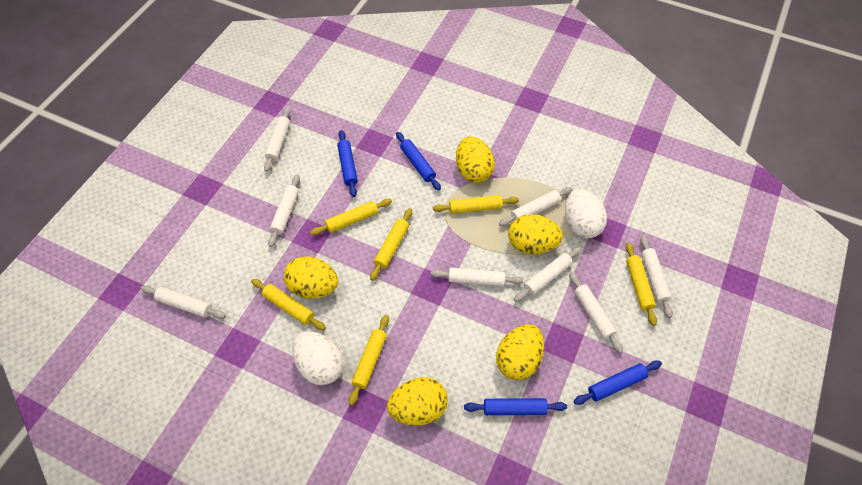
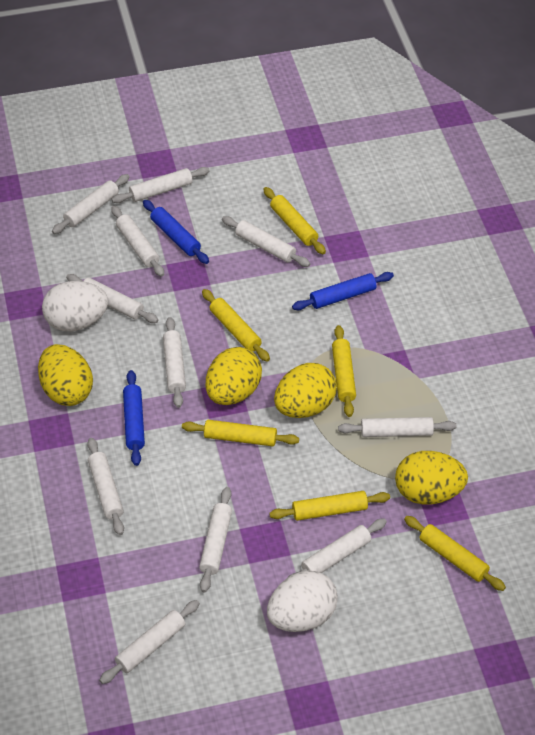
blue rolling pin: 4 -> 3
white rolling pin: 8 -> 11
yellow egg: 5 -> 4

